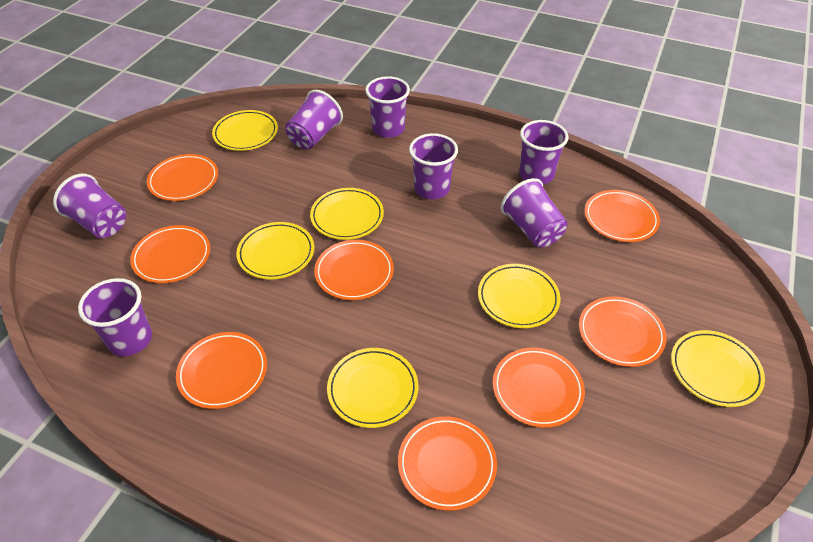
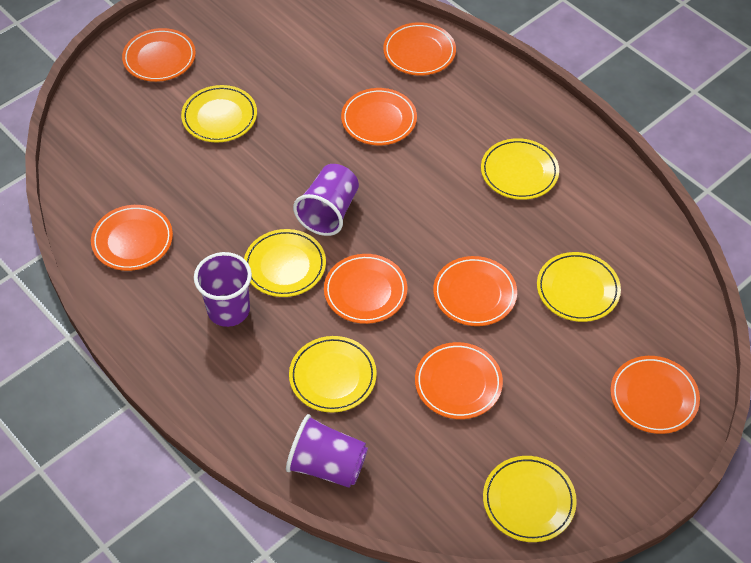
purple cup: 7 -> 3

